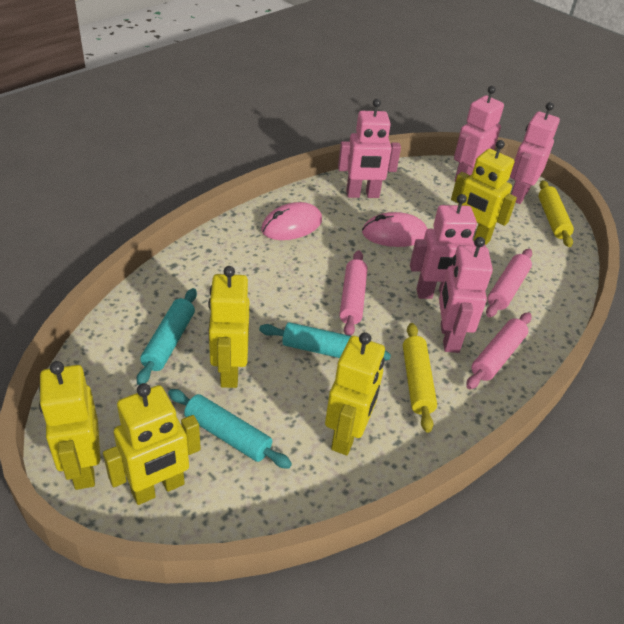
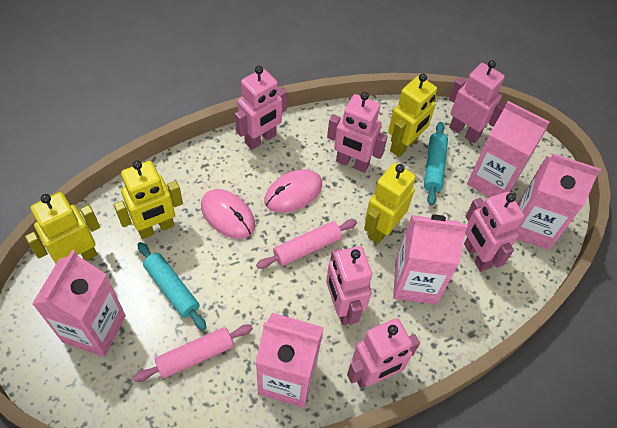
pink carton: 0 -> 5
pink robot: 5 -> 6
pink rolling pin: 3 -> 2
turquoise rolling pin: 3 -> 2
yellow robot: 5 -> 4
yellow rolling pin: 2 -> 0

